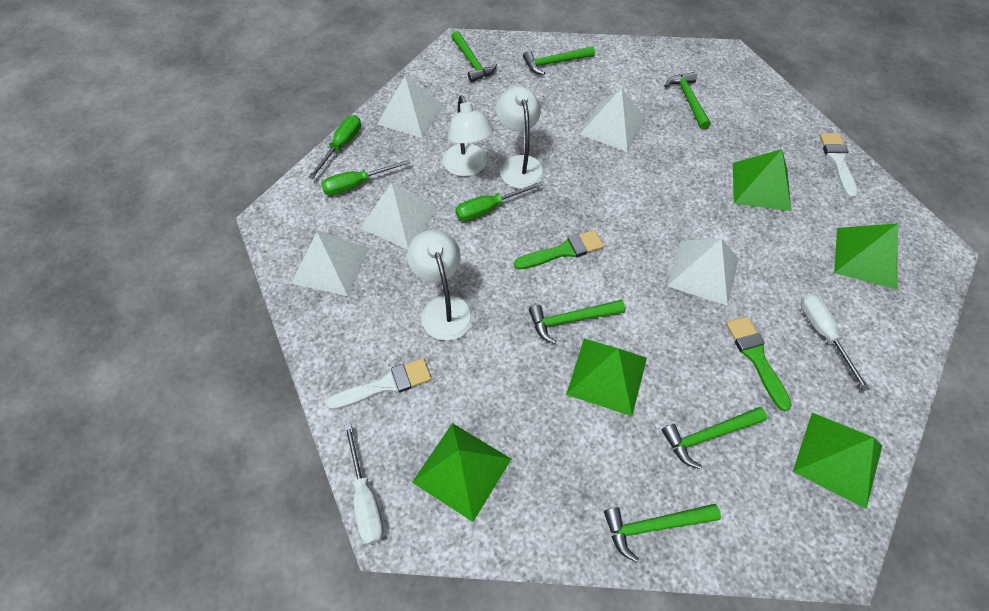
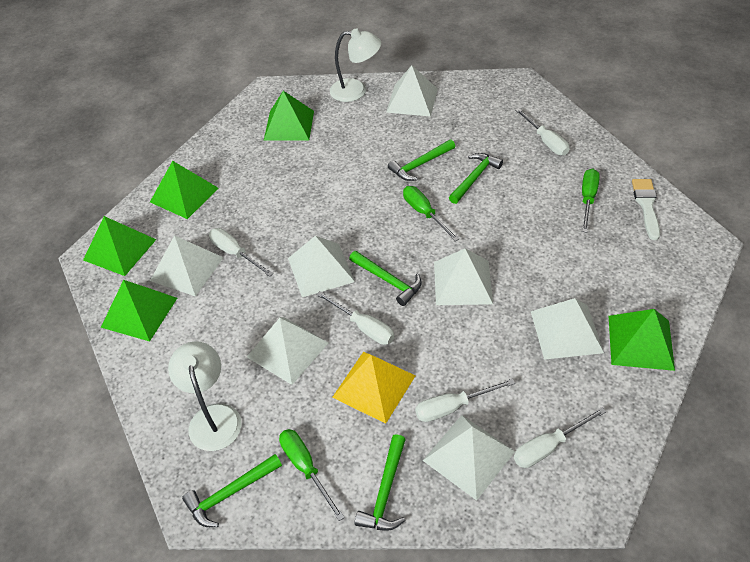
green brush: 2 -> 0
green hammer: 6 -> 5
white brush: 2 -> 1
white lamp: 3 -> 2
white pyramid: 5 -> 7
white screwdriver: 2 -> 5
yellow pyramid: 0 -> 1

